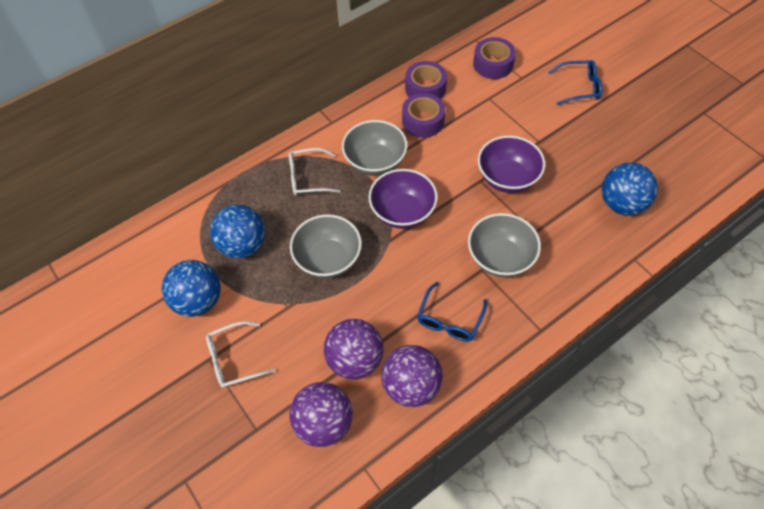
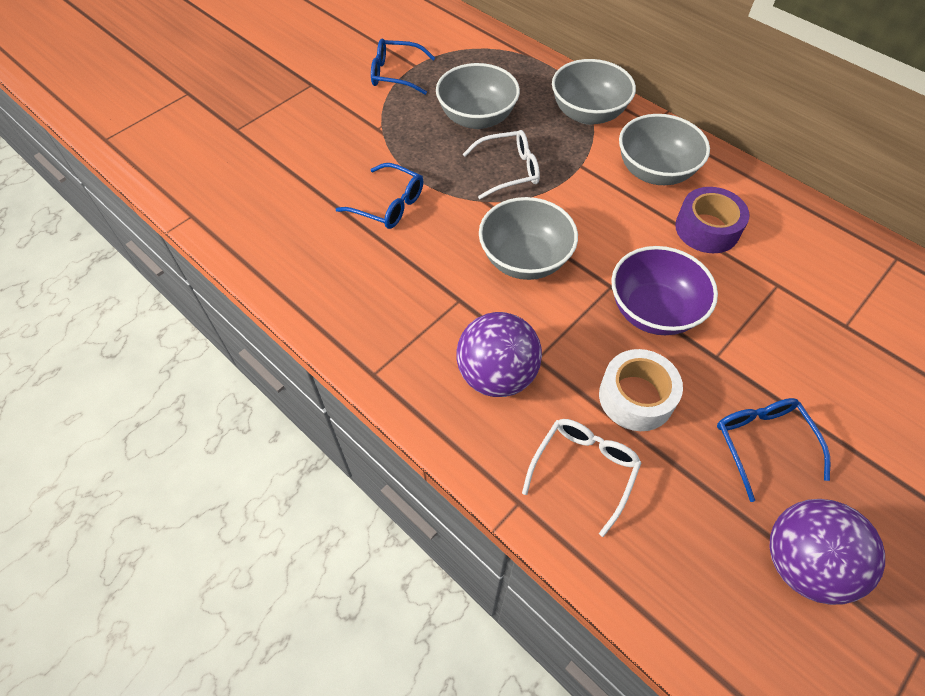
blue ball: 3 -> 0
blue glasses: 2 -> 3
grey bowl: 3 -> 4
purple ball: 3 -> 2
purple bowl: 2 -> 1
purple tape: 3 -> 1
white tape: 0 -> 1

